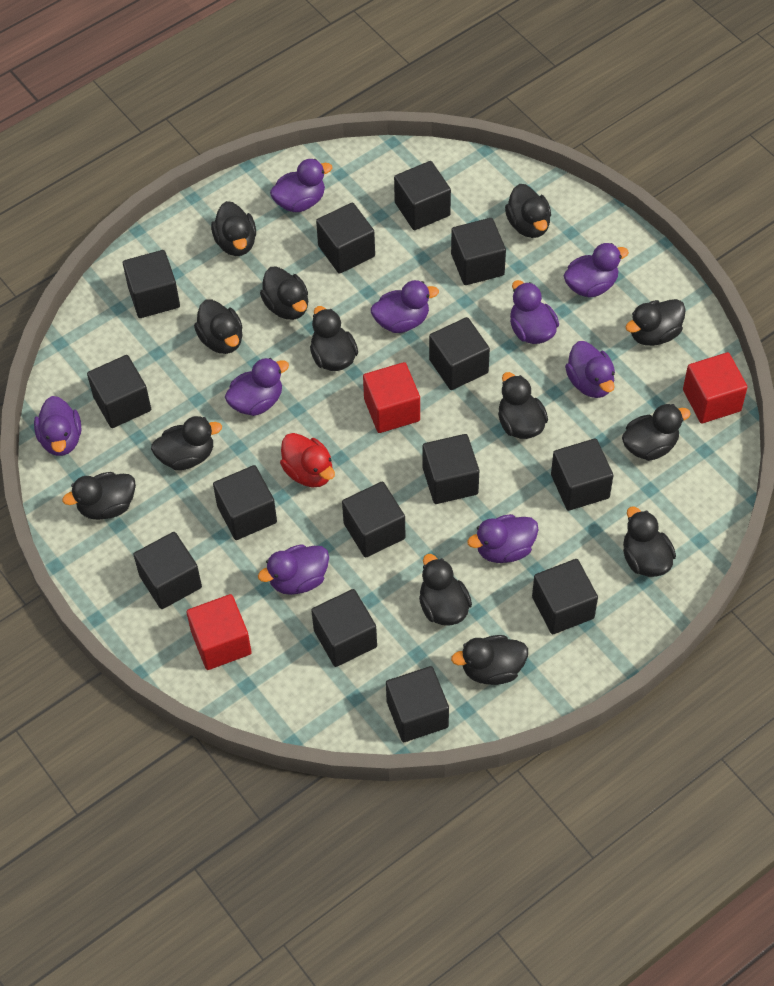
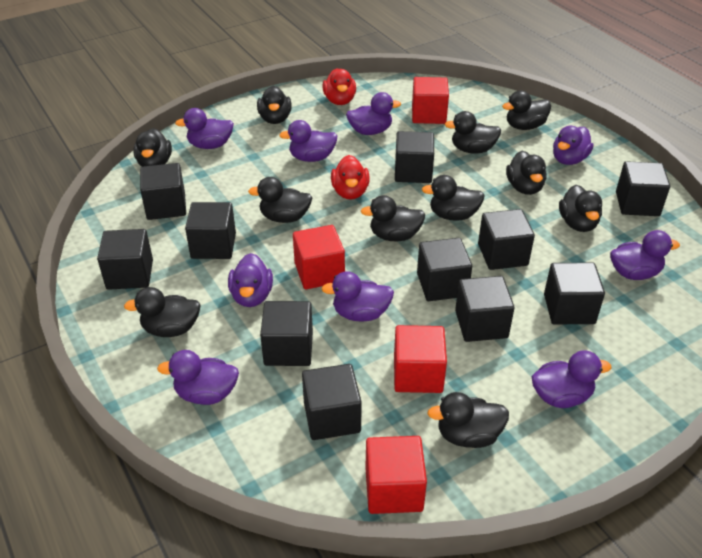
black cube: 14 -> 11
black duck: 13 -> 11
red cube: 3 -> 4
red duck: 1 -> 2

